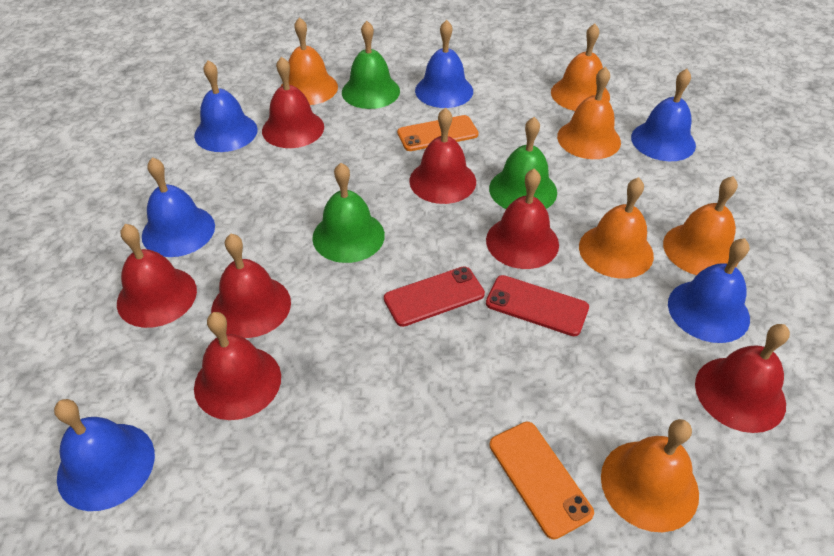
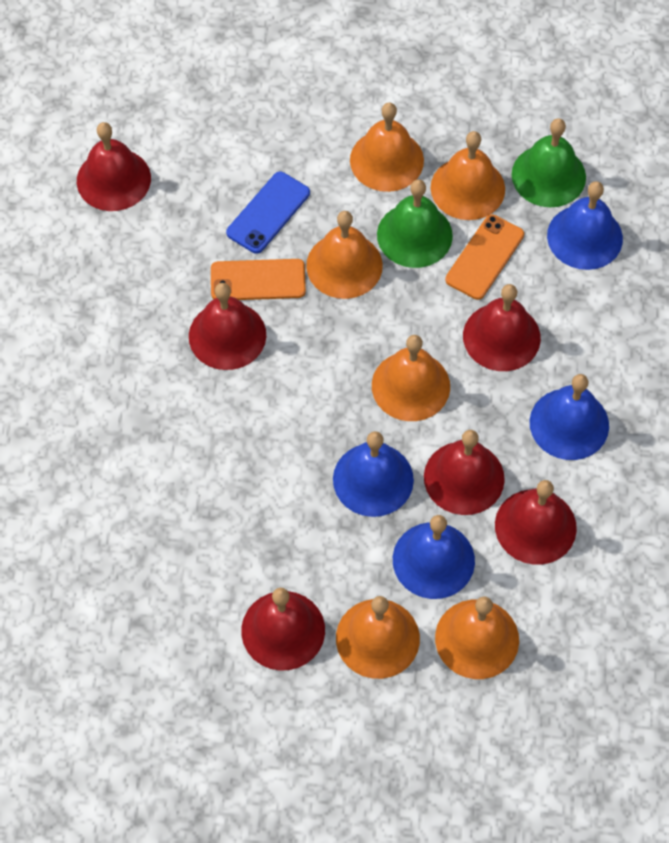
blue bell: 6 -> 4
blue phone: 0 -> 1
green bell: 3 -> 2
red bell: 7 -> 6
red phone: 2 -> 0

